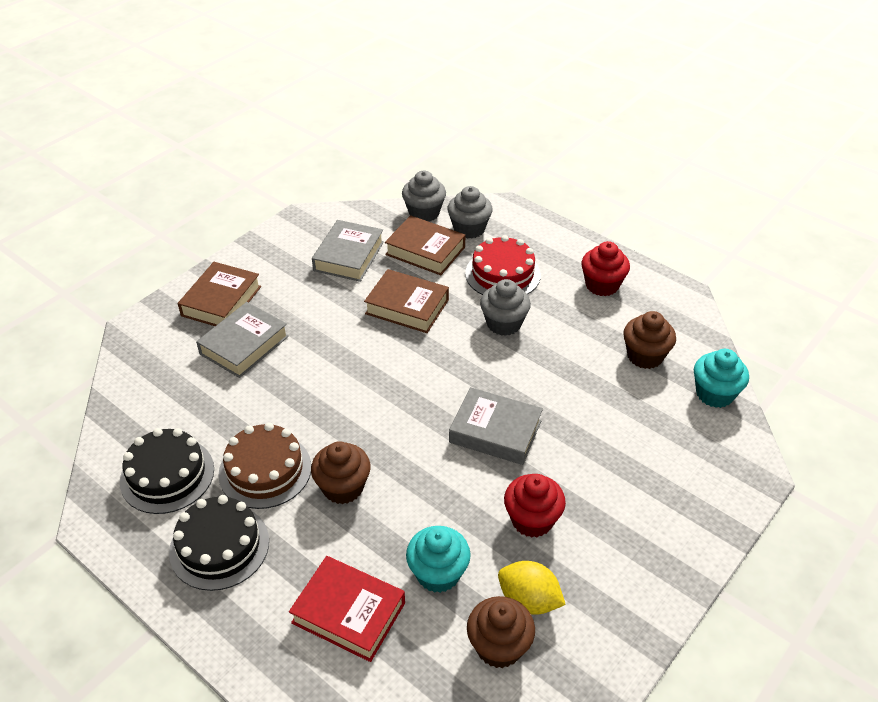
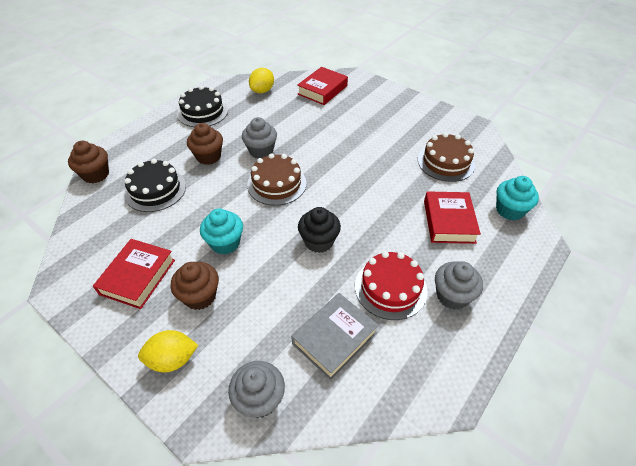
black cupcake: 0 -> 1
brown book: 3 -> 0
brown cake: 1 -> 2
grey book: 3 -> 1
red book: 1 -> 3
red cupcake: 2 -> 0
yellow lemon: 1 -> 2

